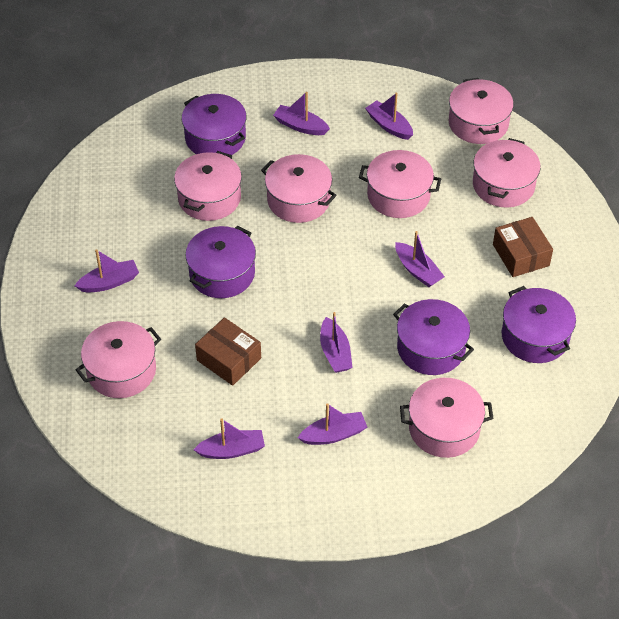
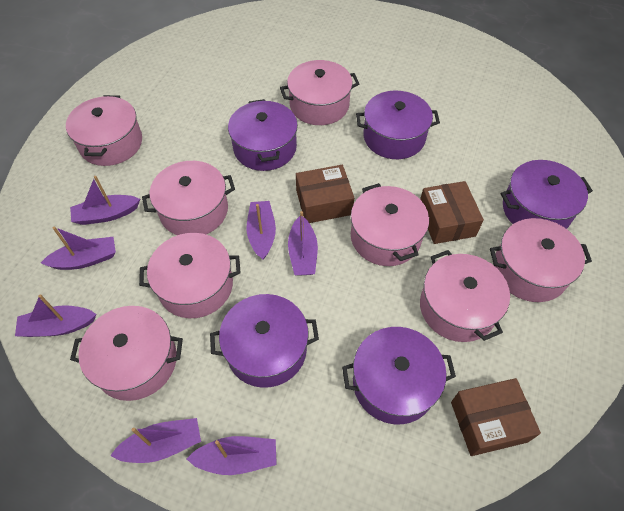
brown box: 2 -> 3
pink pot: 7 -> 8
purple pot: 4 -> 5

